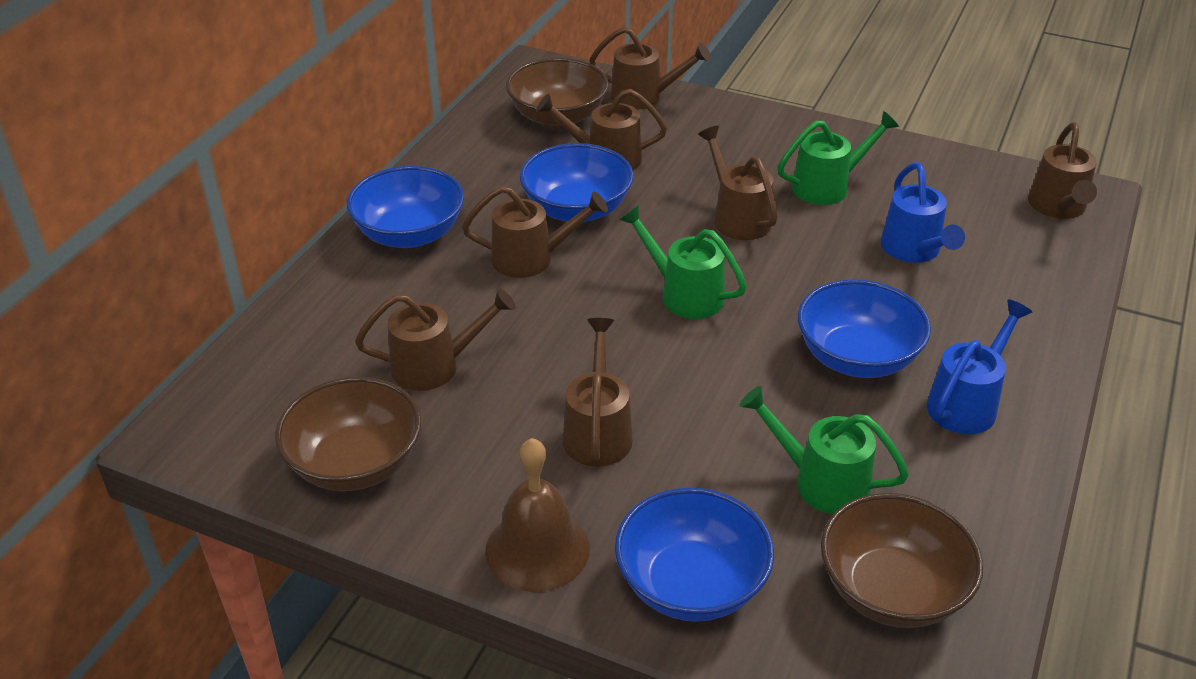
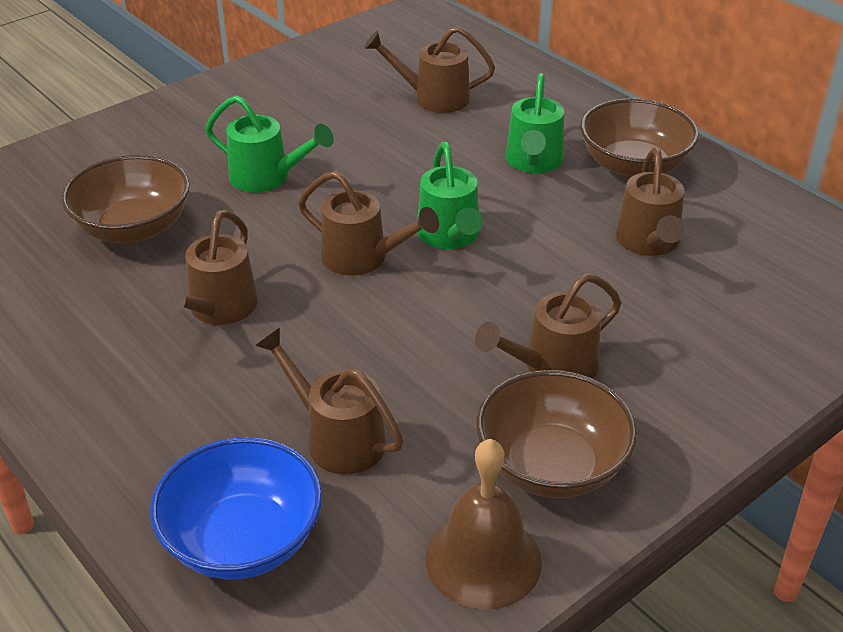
blue bowl: 4 -> 1
blue watering can: 2 -> 0
brown watering can: 7 -> 6

